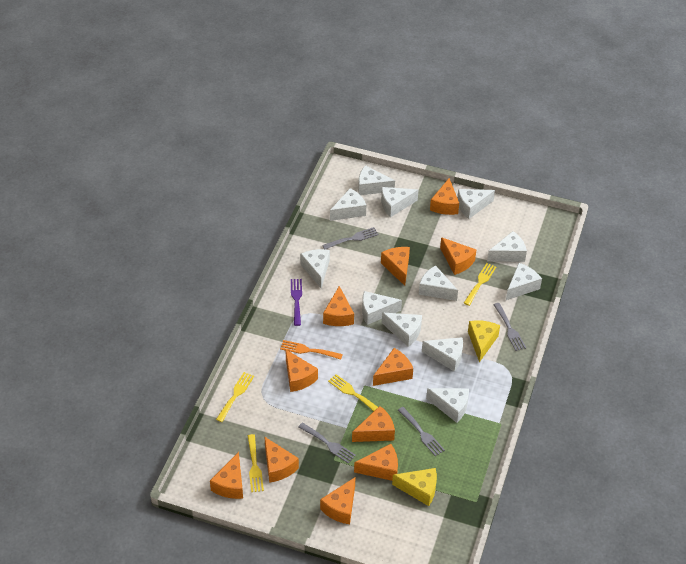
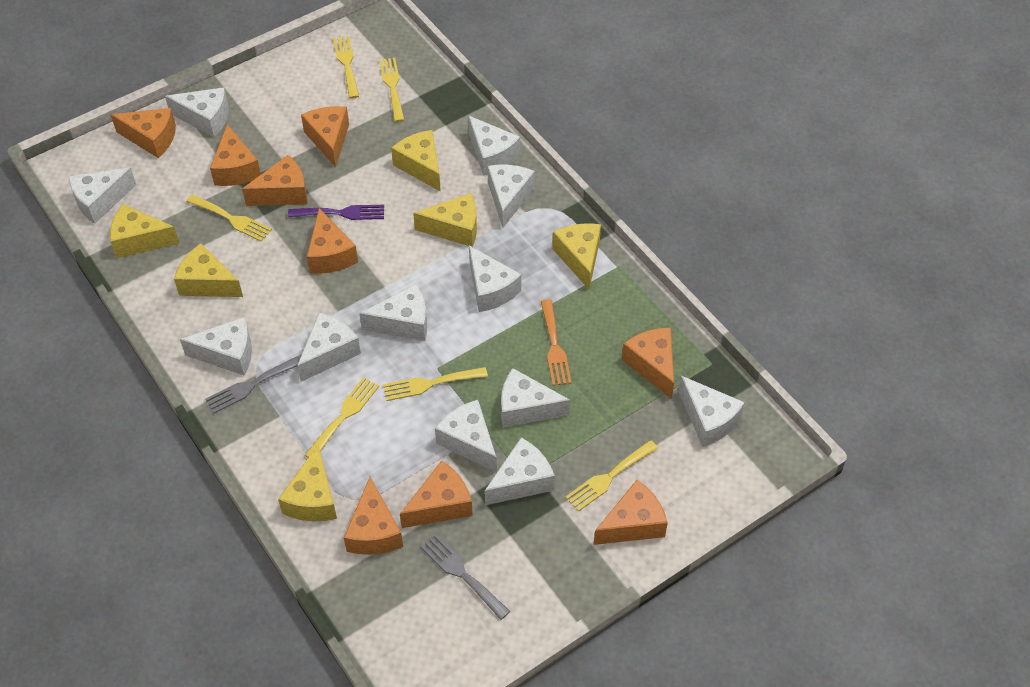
grey fork: 4 -> 2
orange cheese: 11 -> 9
yellow cheese: 2 -> 6
yellow fork: 4 -> 6

